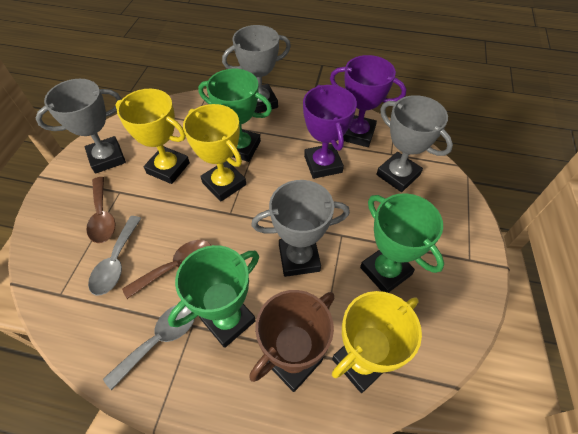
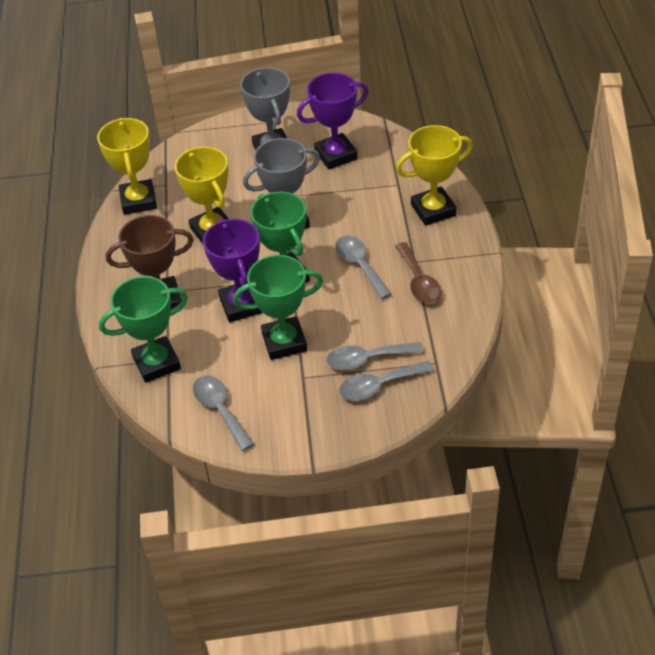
brown spoon: 2 -> 1
grey spoon: 2 -> 4
grey trophy: 4 -> 2

